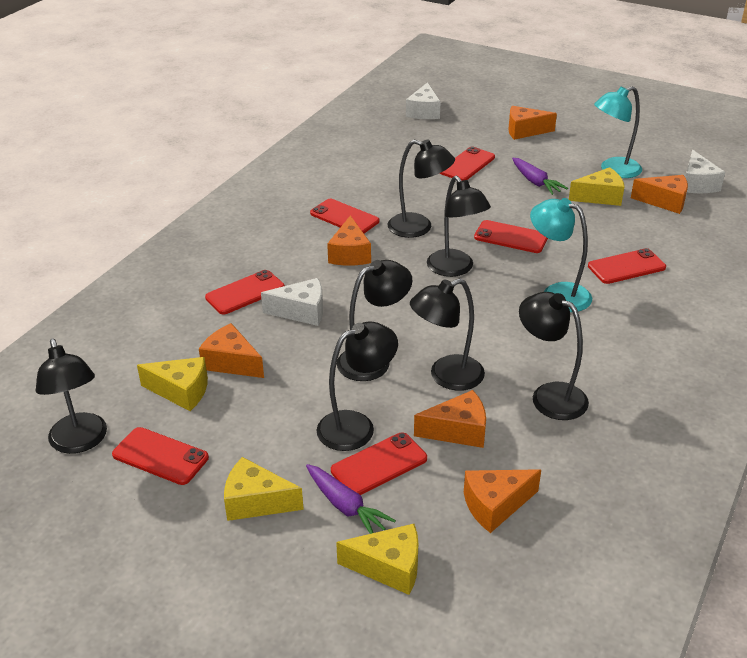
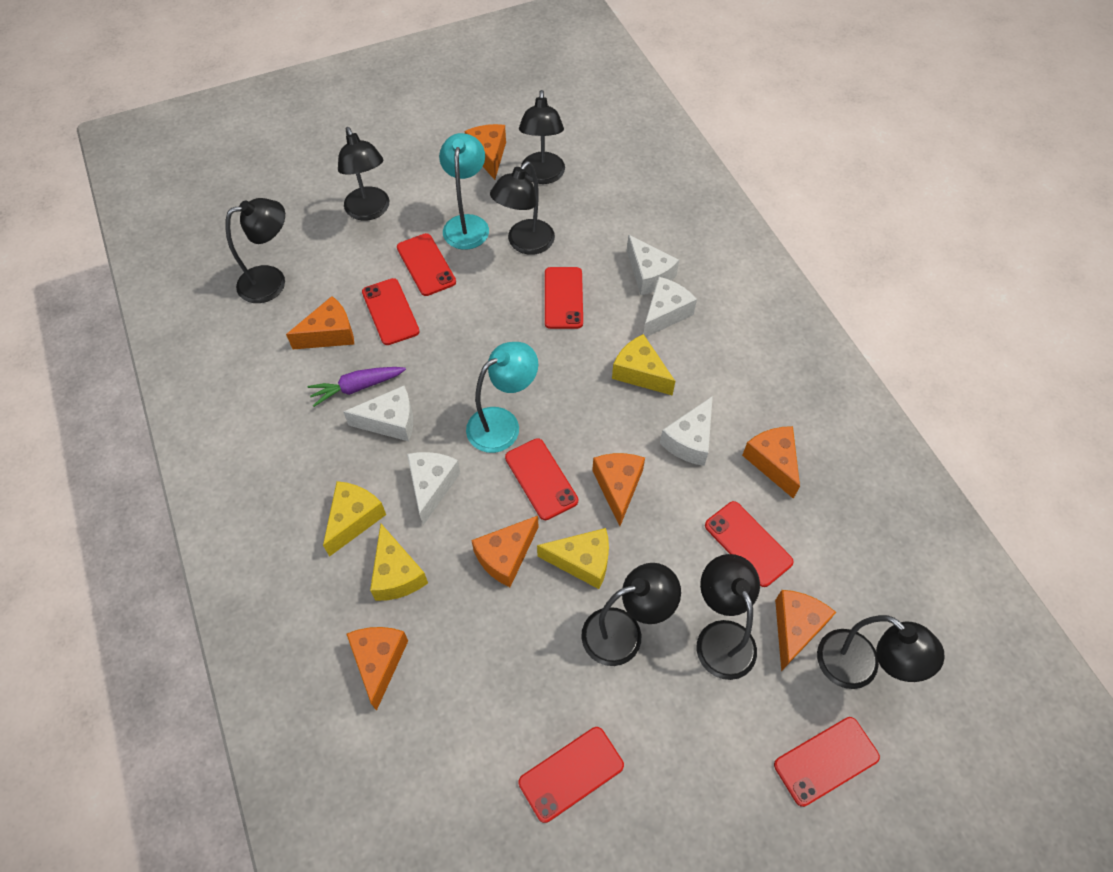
orange cheese: 6 -> 7
purple carrot: 2 -> 1
white cheese: 3 -> 5

